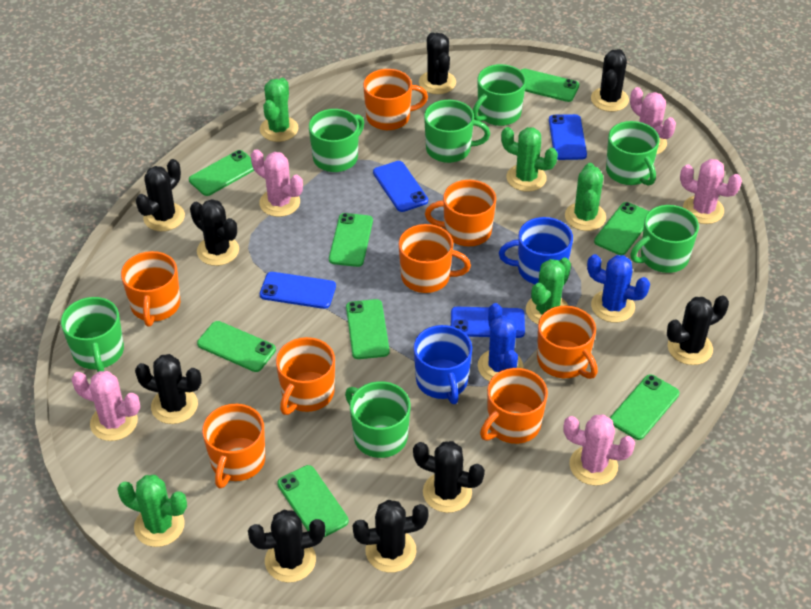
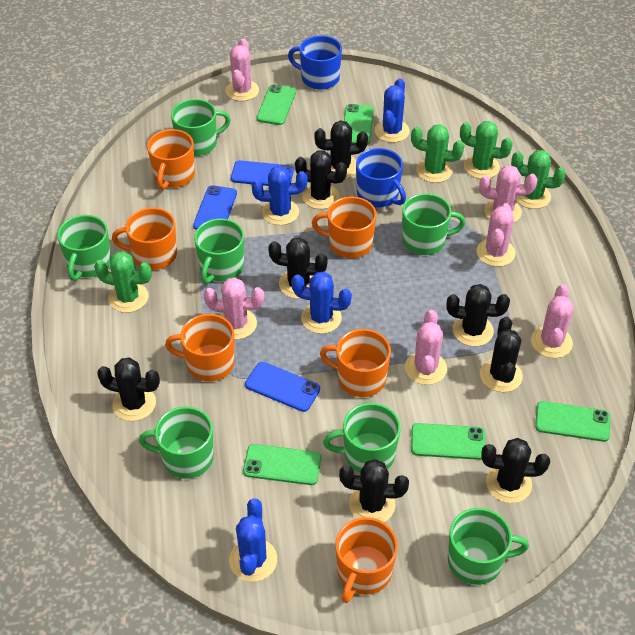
black cactus: 9 -> 8
blue cactus: 2 -> 4
blue phone: 4 -> 3
green cactus: 5 -> 4
green phone: 8 -> 5
orange mug: 8 -> 6
pink cactus: 5 -> 6

